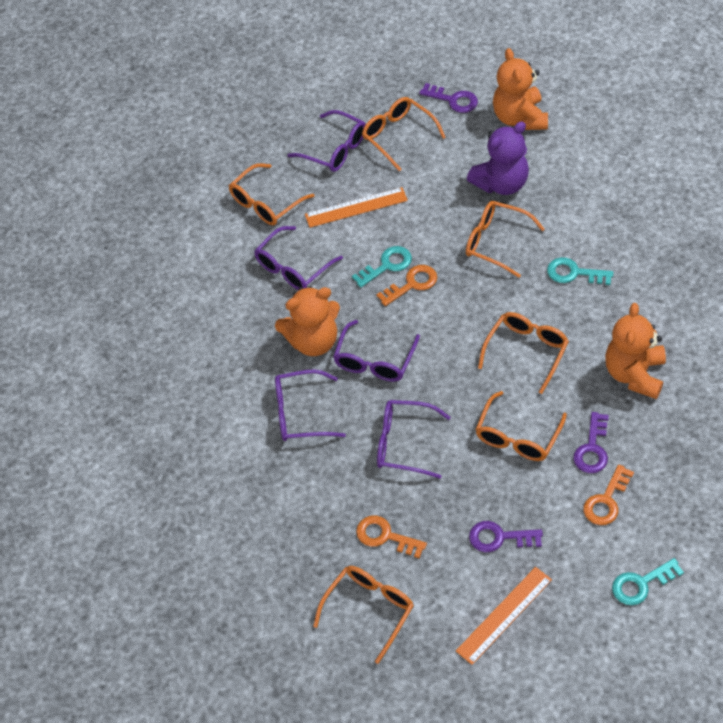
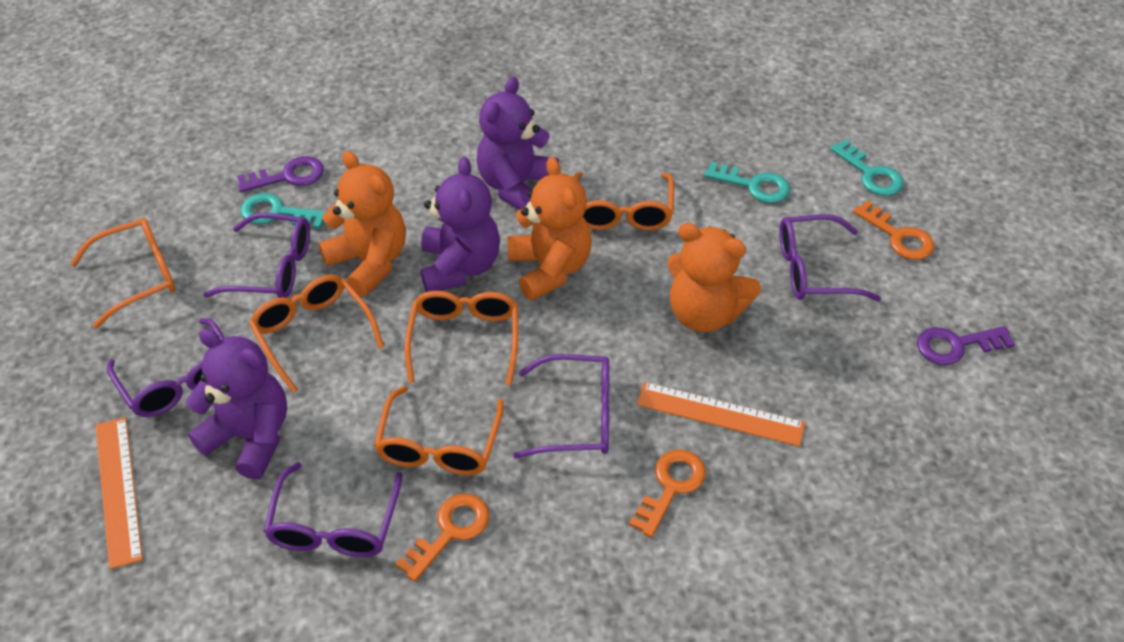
orange glasses: 6 -> 5
purple key: 3 -> 2
purple teddy bear: 1 -> 3

